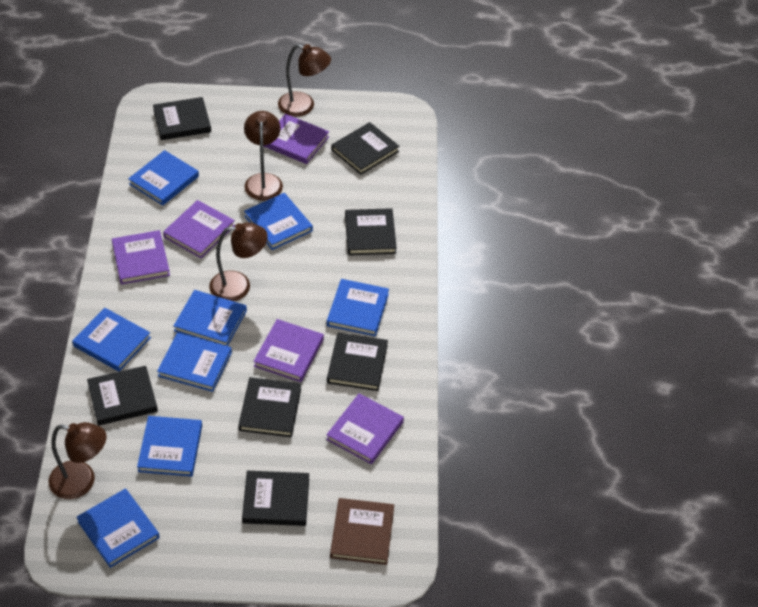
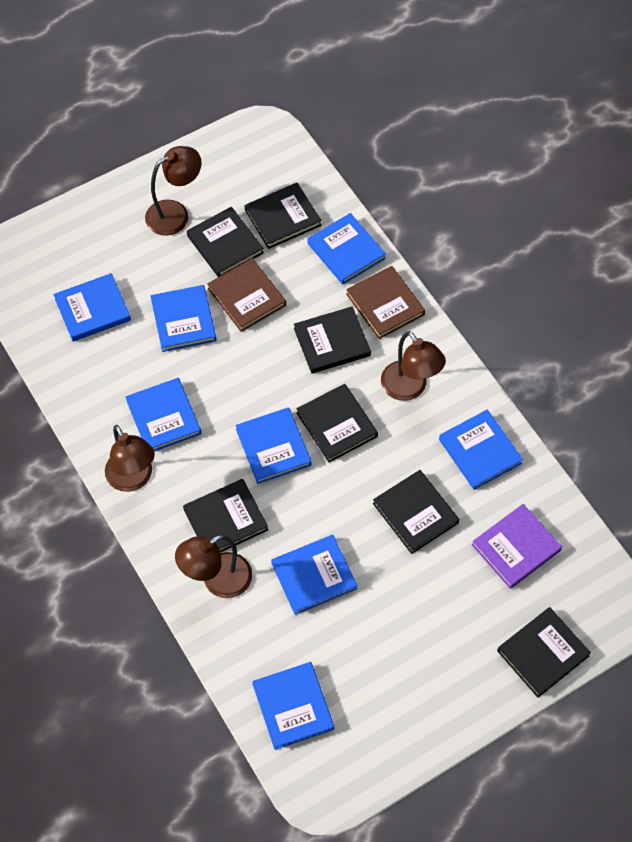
brown book: 1 -> 2
purple book: 5 -> 1

